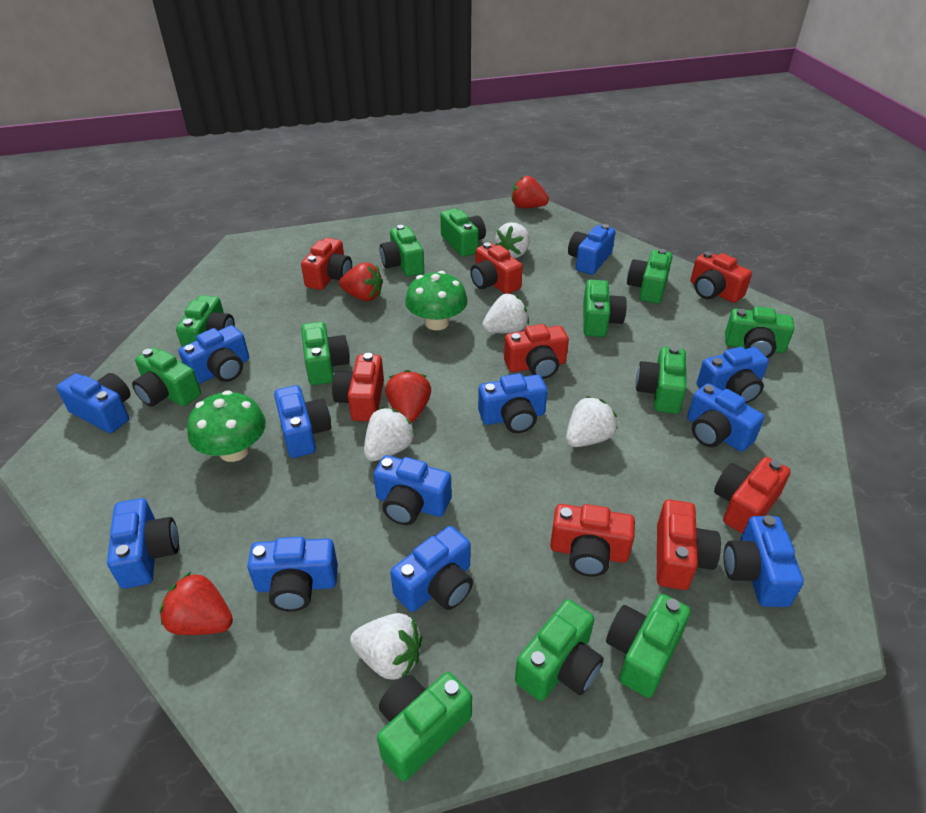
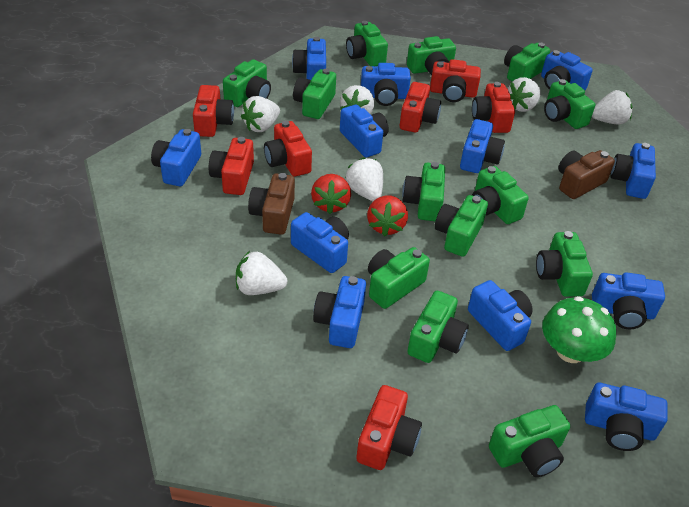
brown camera: 0 -> 2
green camera: 12 -> 13
green mushroom: 2 -> 1
red camera: 8 -> 7
red strawberry: 4 -> 2
white strawberry: 5 -> 6

